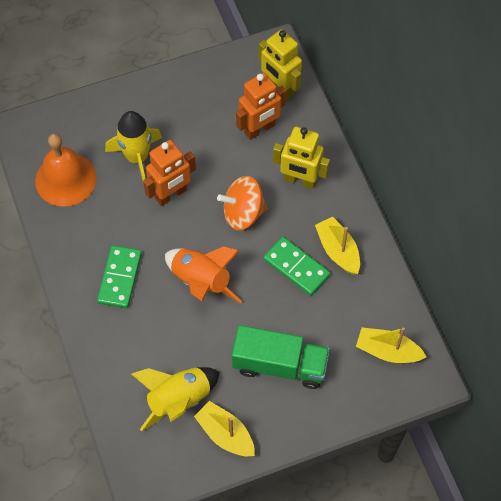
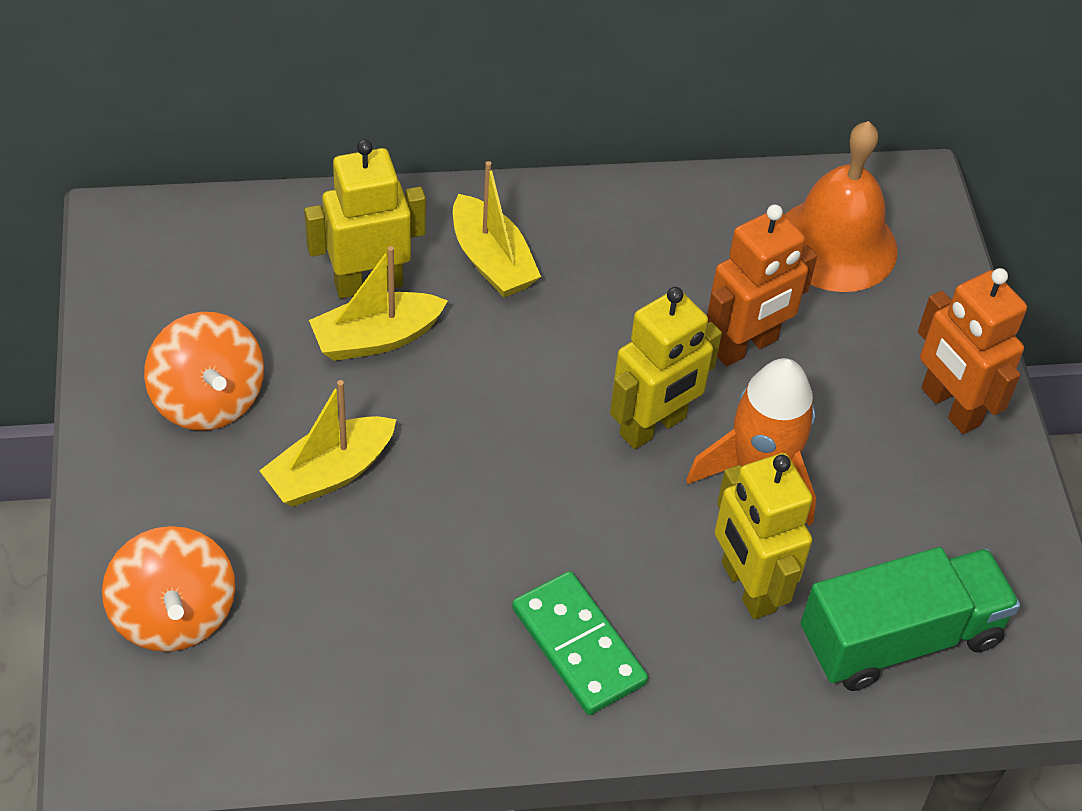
green domino: 2 -> 1
orange spinning top: 1 -> 2
yellow robot: 2 -> 3
yellow rocket: 2 -> 0

